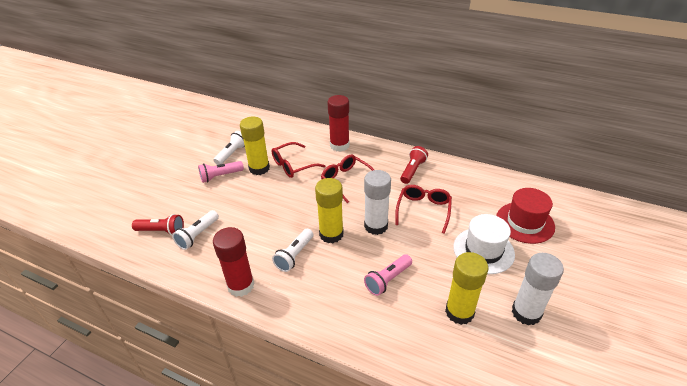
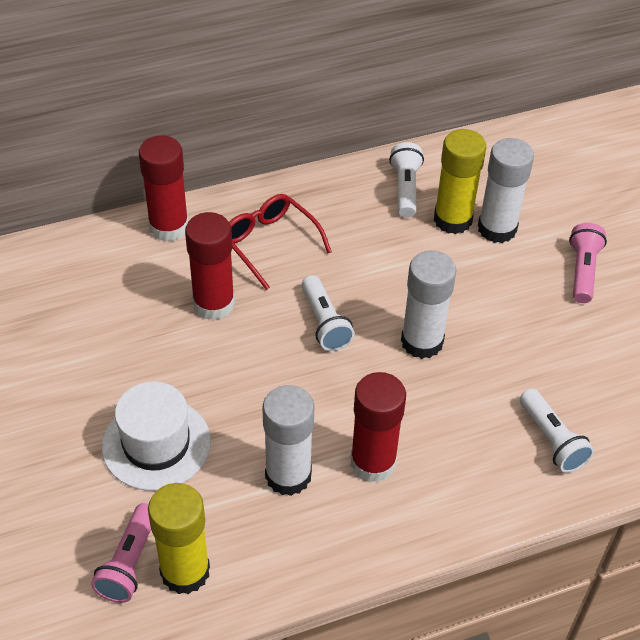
red flashlight: 2 -> 0
red glasses: 3 -> 1
red glue stick: 2 -> 3
red hat: 1 -> 0
white glue stick: 2 -> 3
yellow glue stick: 3 -> 2

